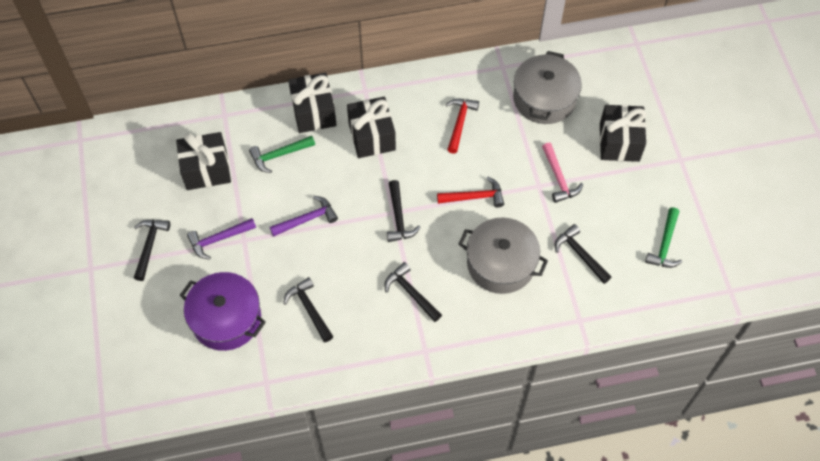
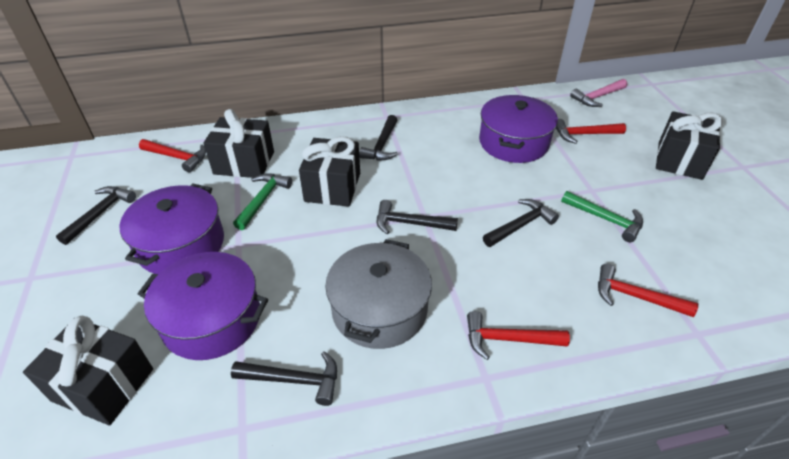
grey pot: 2 -> 1
purple hammer: 2 -> 0
purple pot: 1 -> 3
red hammer: 2 -> 4

